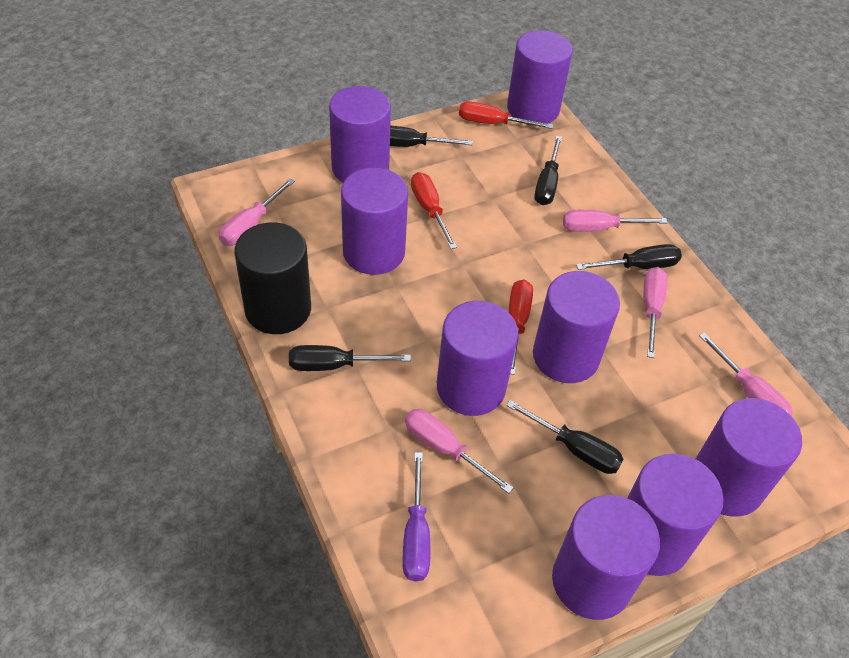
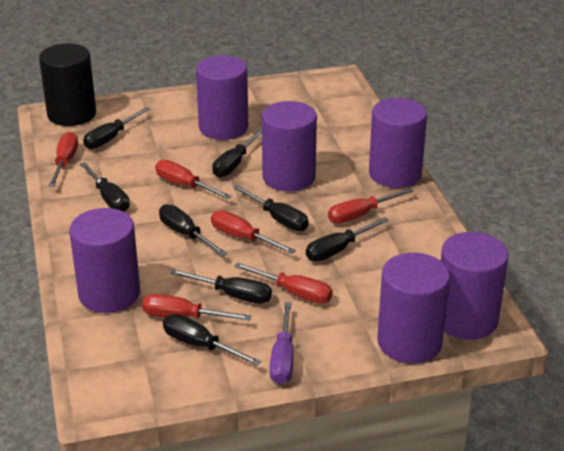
black screwdriver: 5 -> 8
pink screwdriver: 5 -> 0
purple cylinder: 8 -> 6
red screwdriver: 3 -> 6

